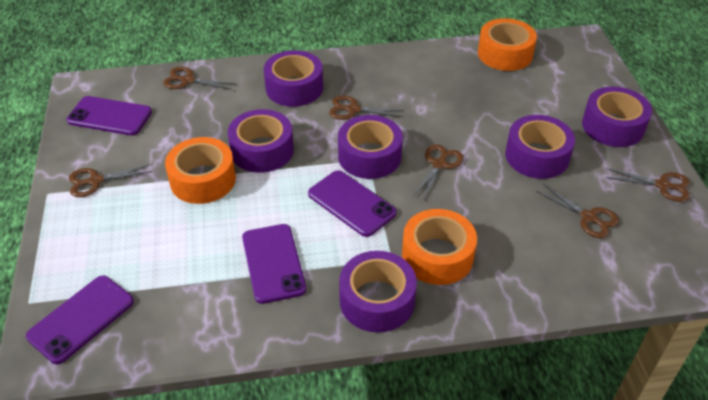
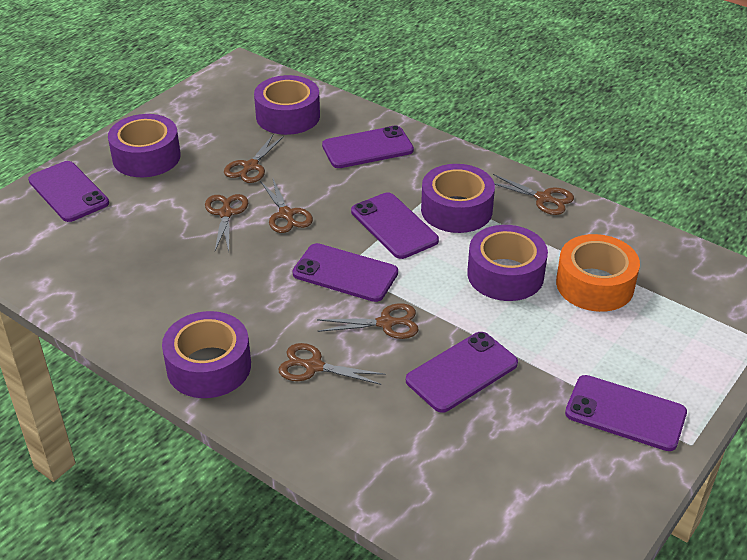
orange tape: 3 -> 1
purple phone: 4 -> 6
purple tape: 6 -> 5

